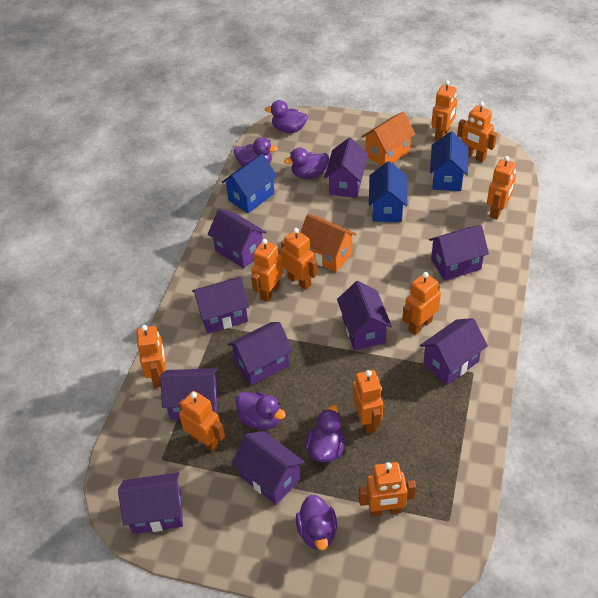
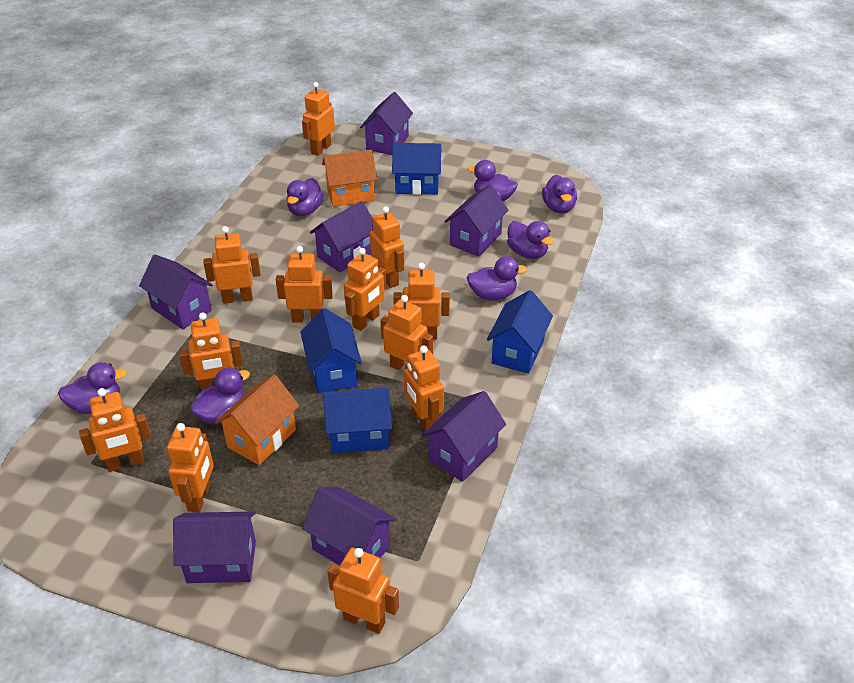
blue house: 3 -> 4
orange robot: 10 -> 12
purple duck: 6 -> 7
purple house: 10 -> 7

